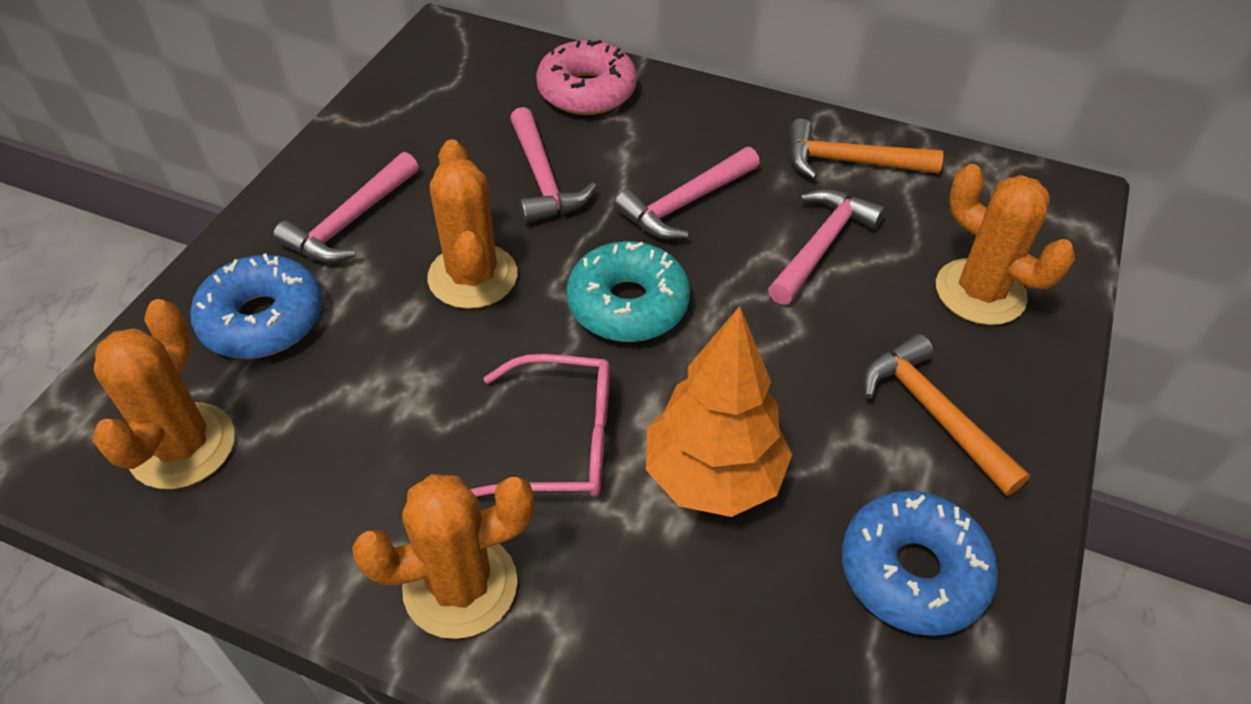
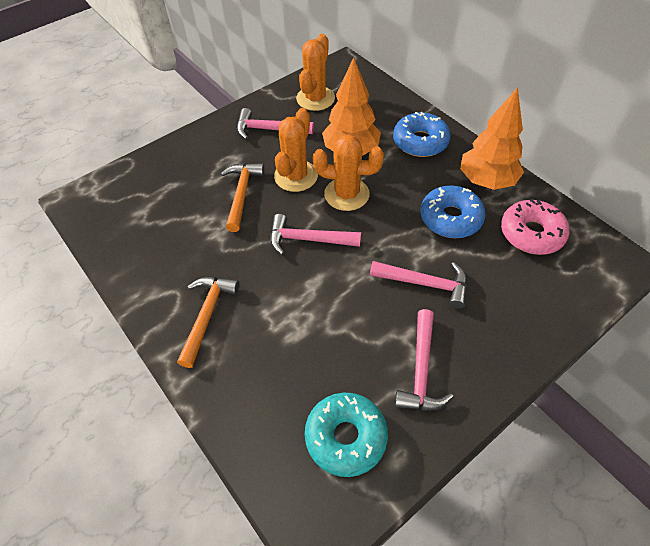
orange cactus: 4 -> 3
orange tree: 1 -> 2
pink glasses: 1 -> 0

